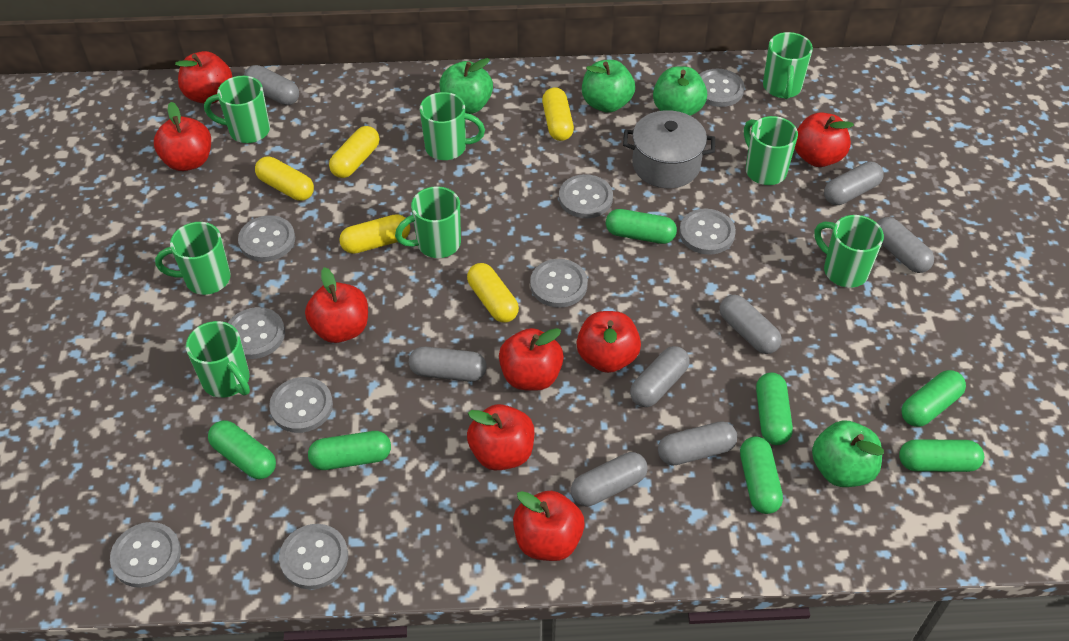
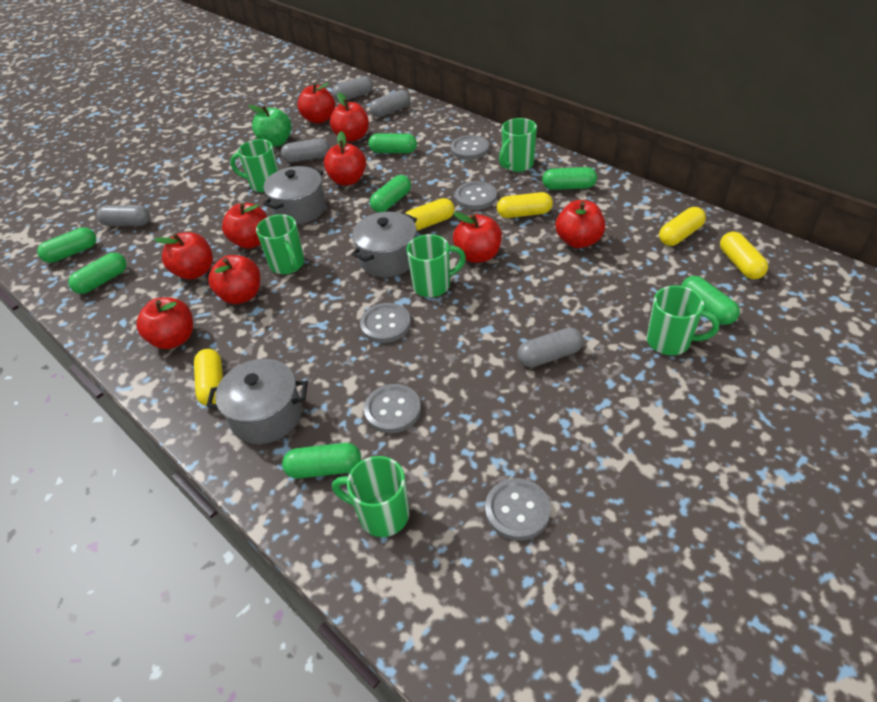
green apple: 4 -> 1
green mug: 8 -> 6
grey button: 9 -> 5
grey capsule: 8 -> 5
grey pot: 1 -> 3
red apple: 8 -> 9

